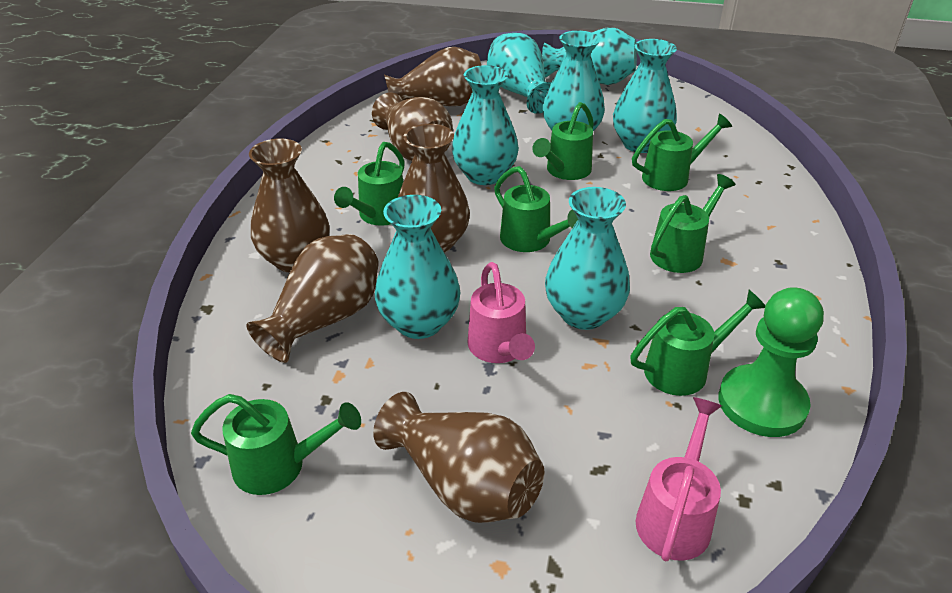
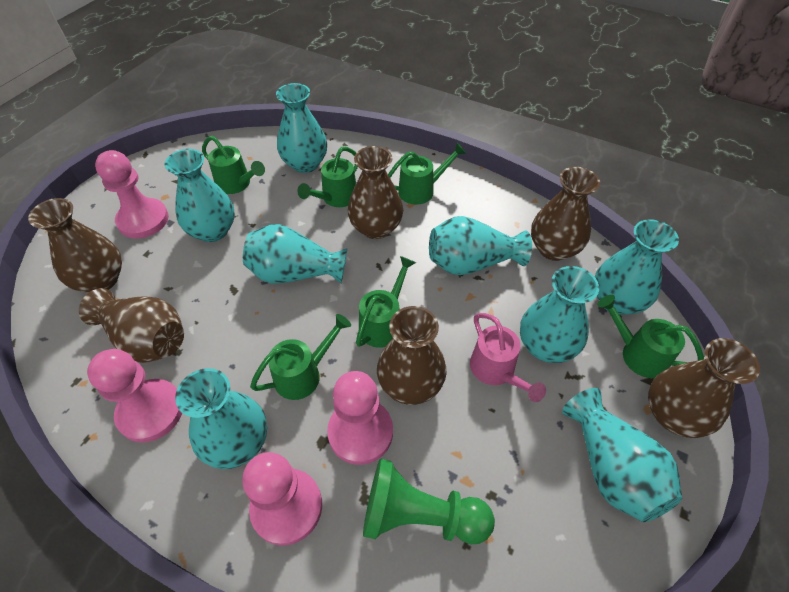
green watering can: 7 -> 6
pink pawn: 0 -> 4
pink watering can: 2 -> 1
turquoise vase: 7 -> 8

